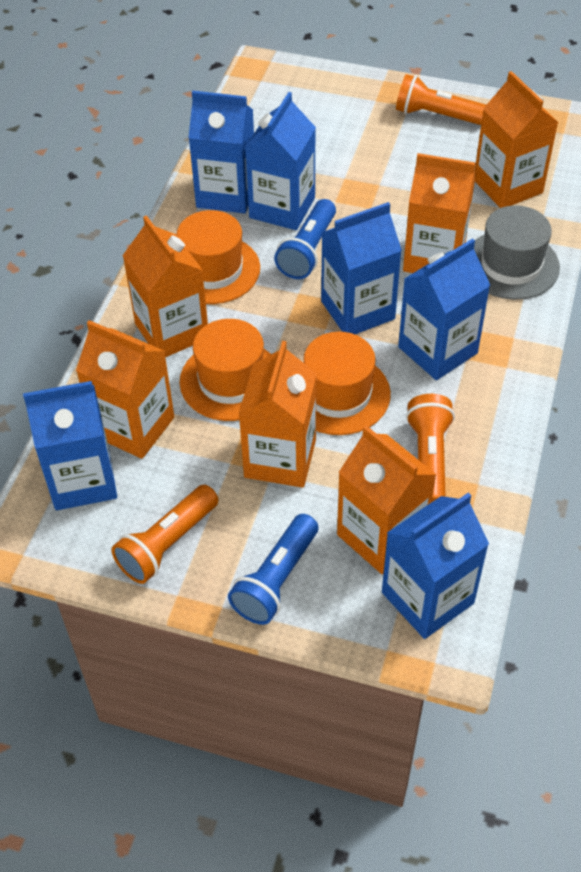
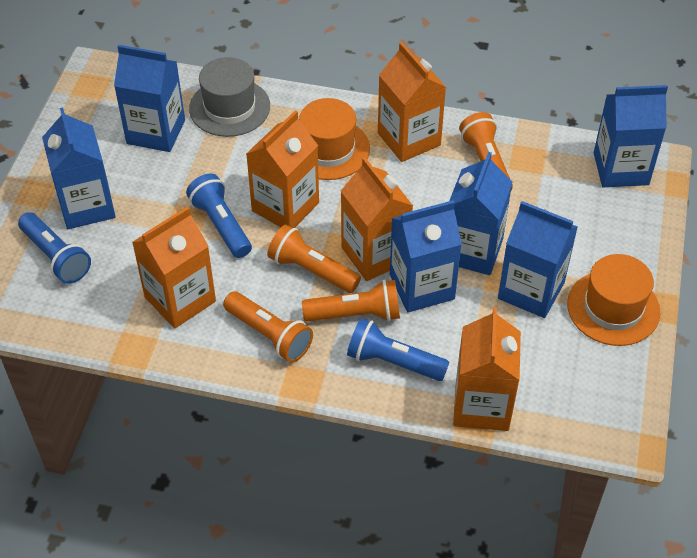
blue flashlight: 2 -> 3
orange carton: 6 -> 5
orange flashlight: 3 -> 4
orange hat: 3 -> 2

